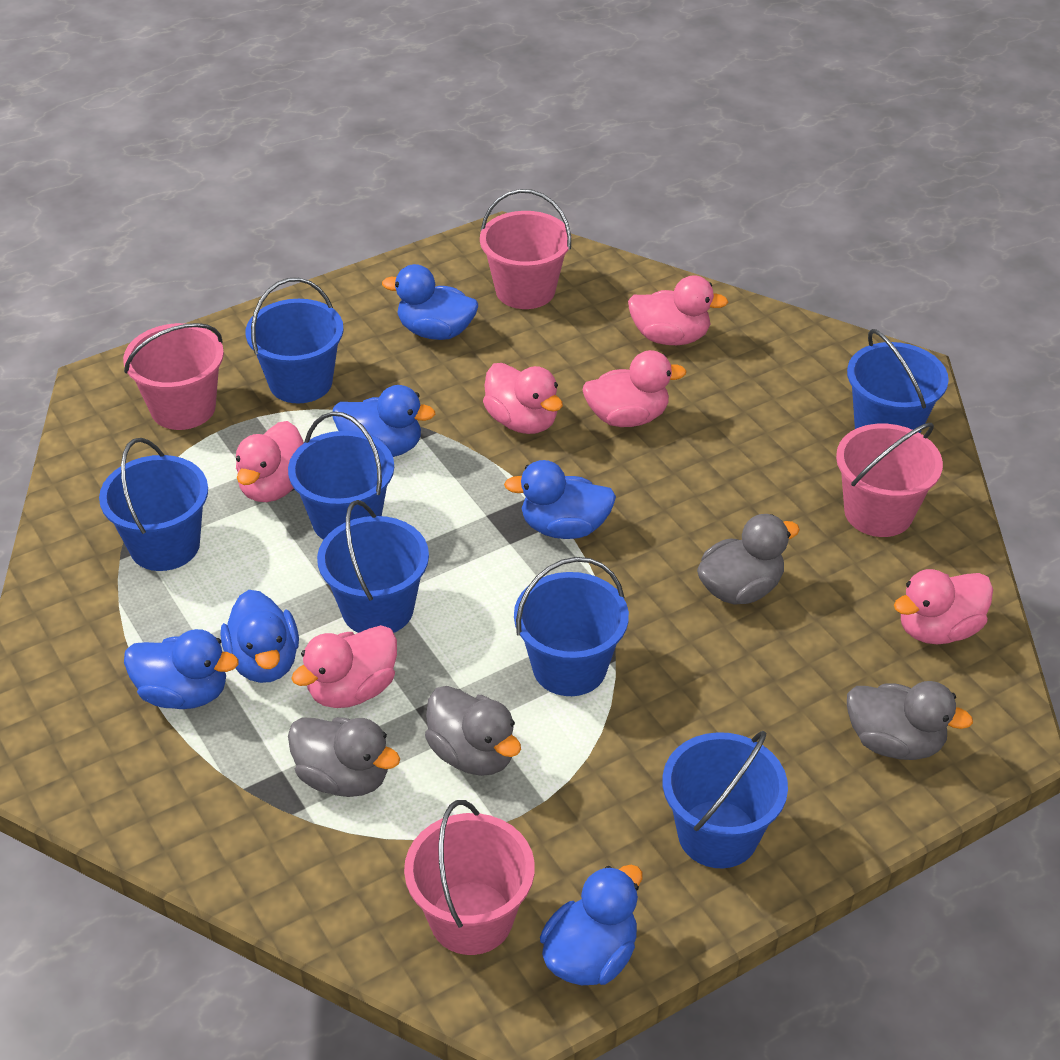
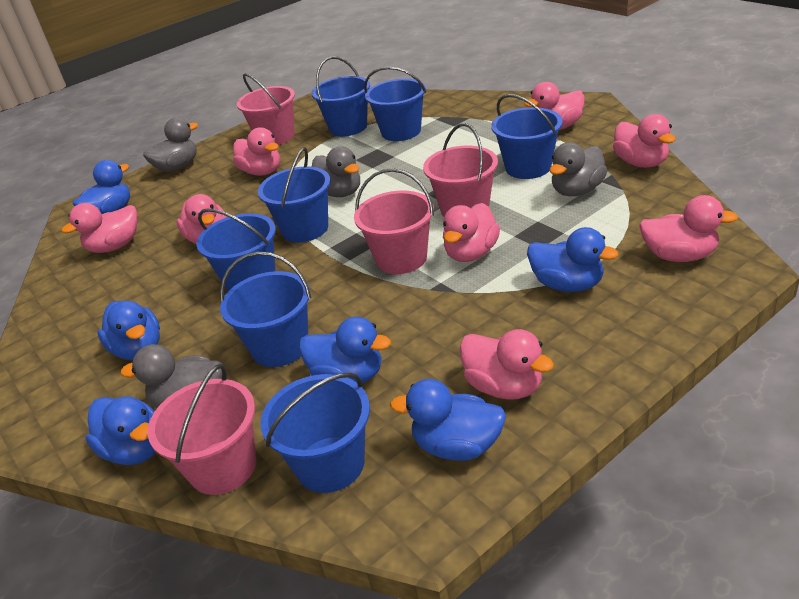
pink duck: 6 -> 8

